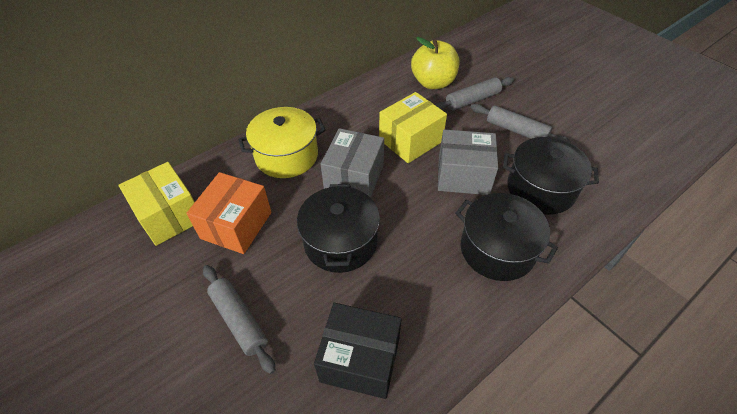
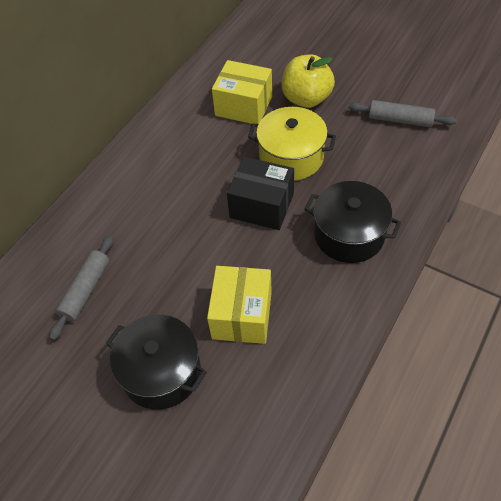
black pot: 3 -> 2
grey box: 2 -> 0
grey rolling pin: 3 -> 2
orange box: 1 -> 0

